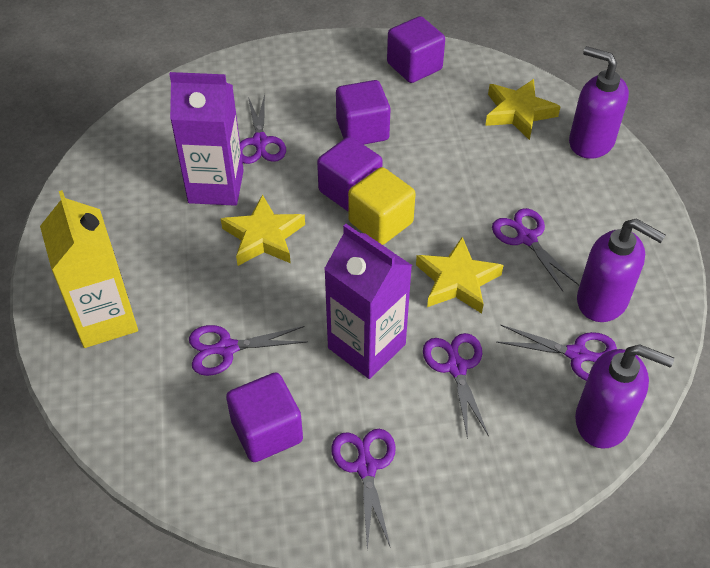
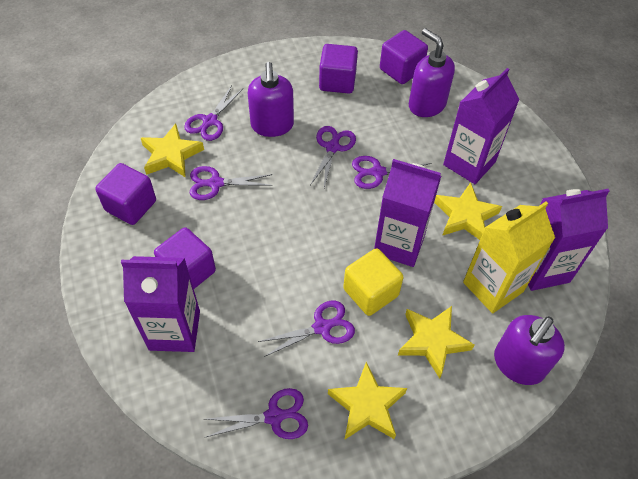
purple carton: 2 -> 4
yellow star: 3 -> 4

